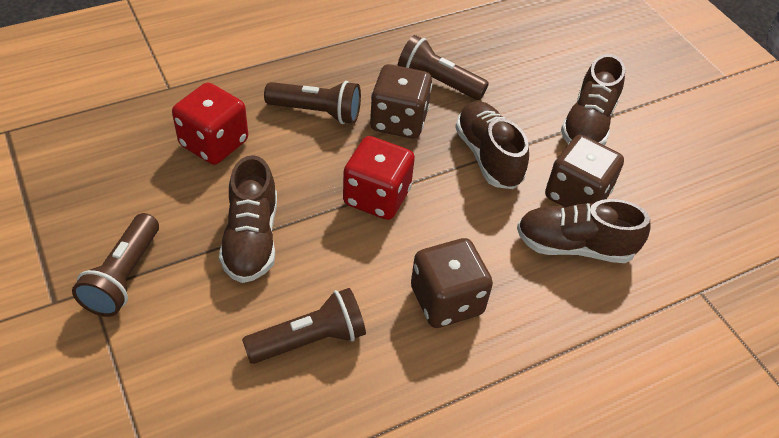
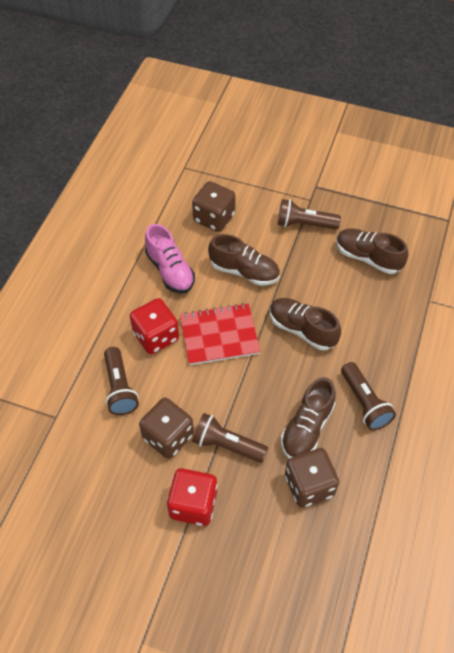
pink shoe: 0 -> 1
red notebook: 0 -> 1

